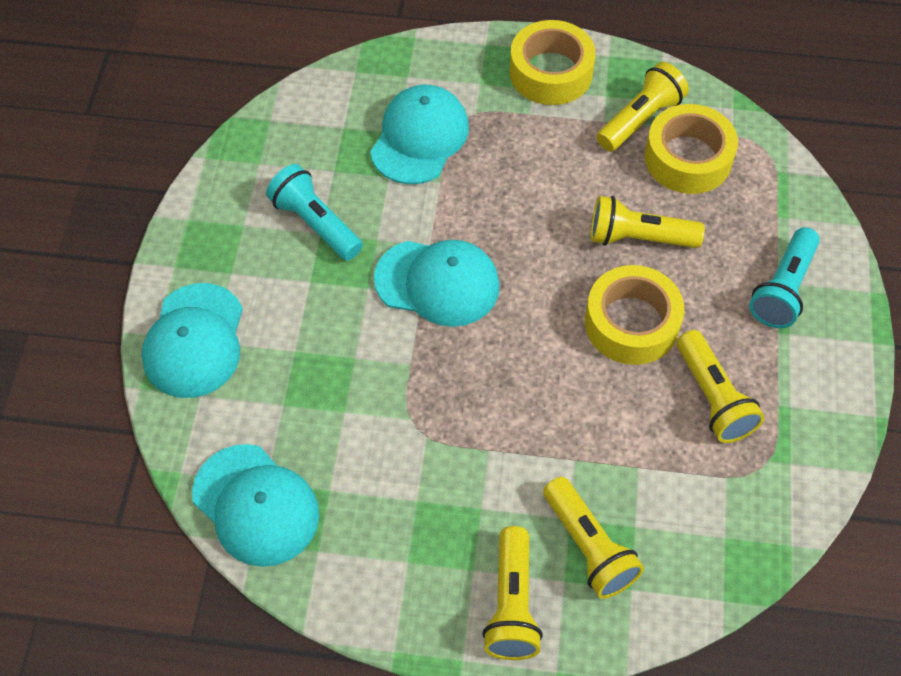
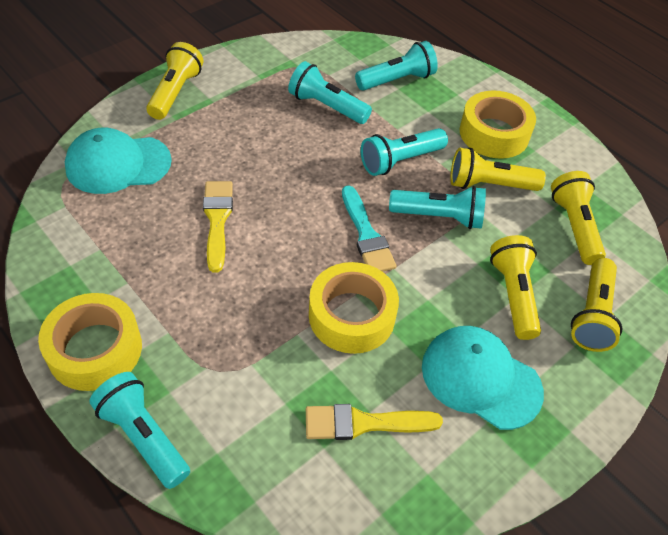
turquoise brush: 0 -> 1
turquoise cap: 4 -> 2
turquoise flashlight: 2 -> 5
yellow brush: 0 -> 2

